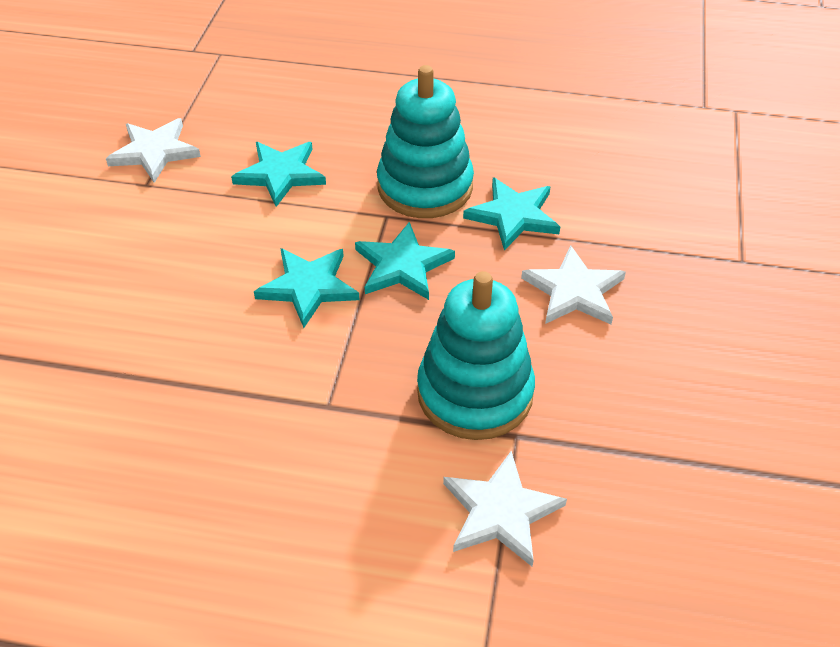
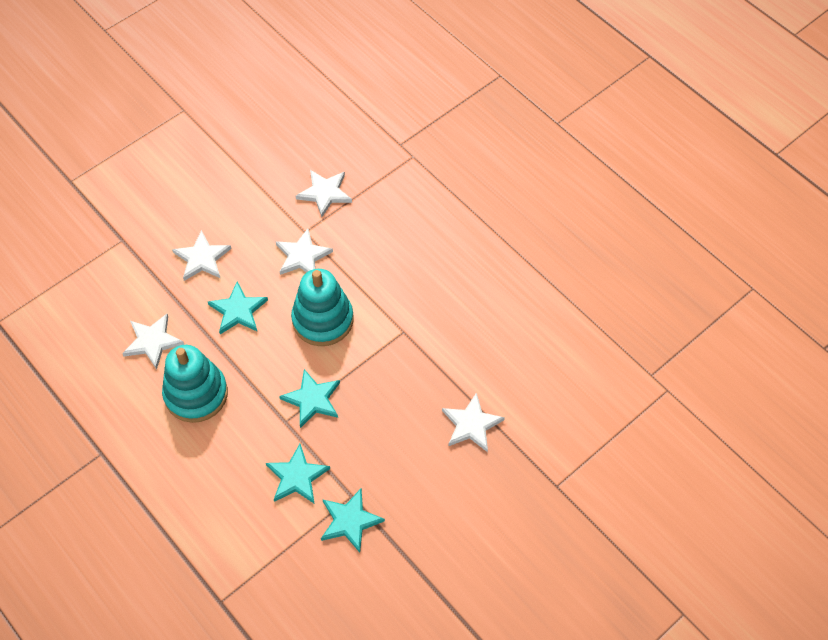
white star: 3 -> 5

